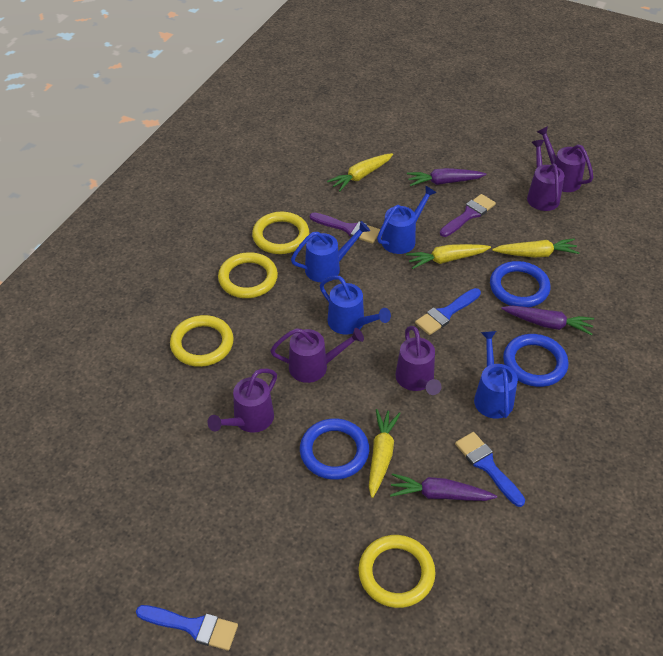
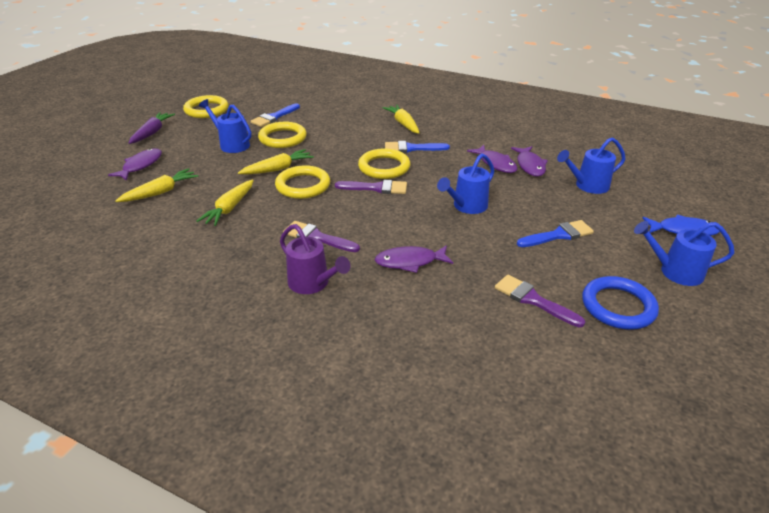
blue fish: 0 -> 1
blue ring: 3 -> 1
purple brush: 2 -> 3
purple carrot: 3 -> 1
purple fish: 0 -> 4
purple watering can: 5 -> 1

